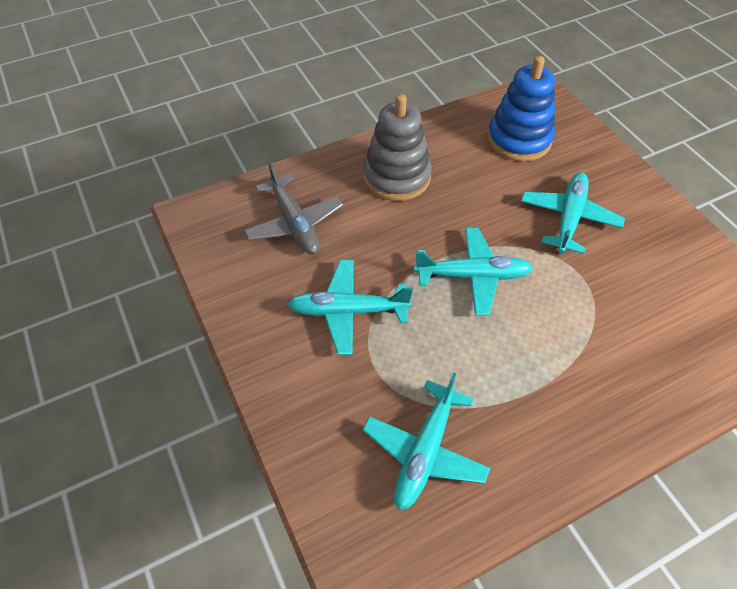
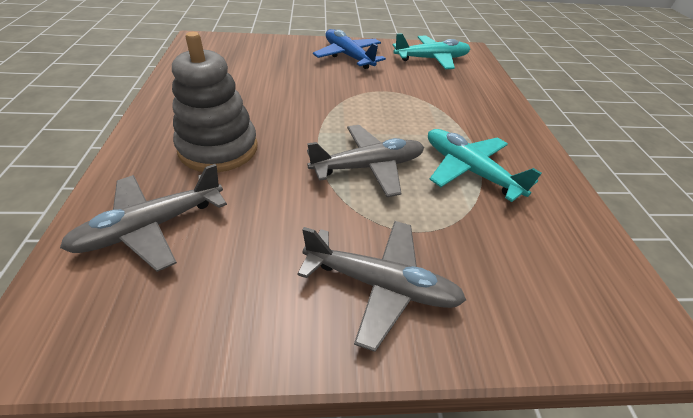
blue plane: 0 -> 1
blue stacking toy: 1 -> 0
grey plane: 1 -> 3
turquoise plane: 4 -> 2

